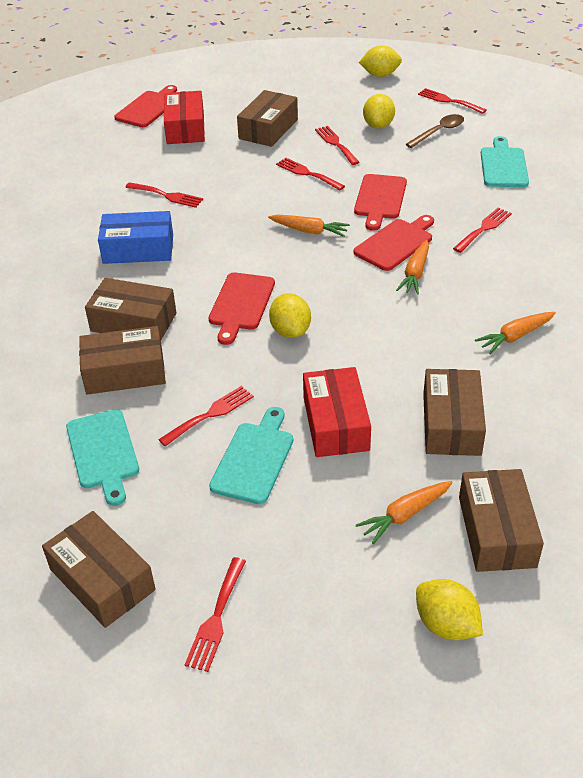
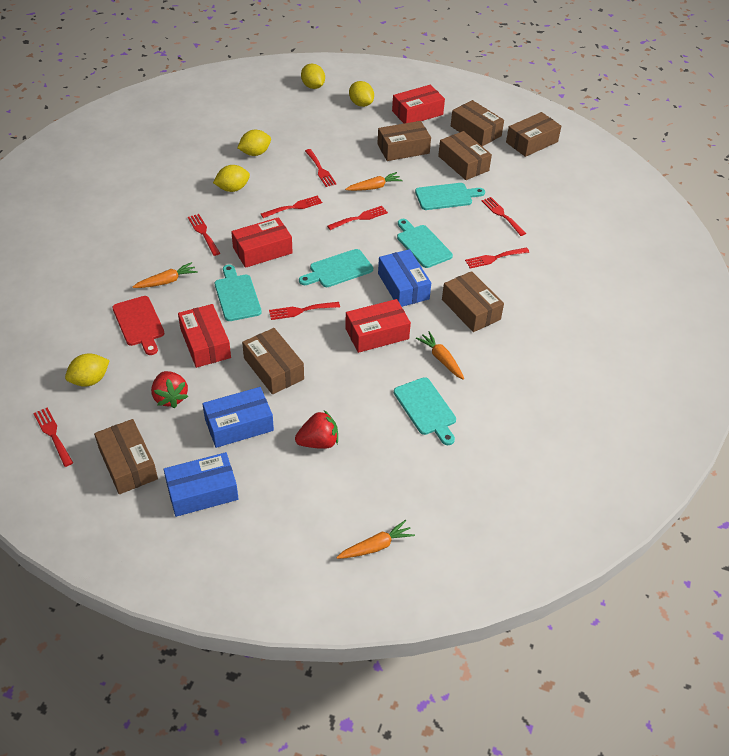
blue box: 1 -> 3
brown box: 6 -> 7
brown spoon: 1 -> 0
red box: 2 -> 4
red cutting board: 4 -> 1
red fork: 7 -> 8
red strawberry: 0 -> 2
turquoise cutting board: 3 -> 5
yellow lemon: 4 -> 5

